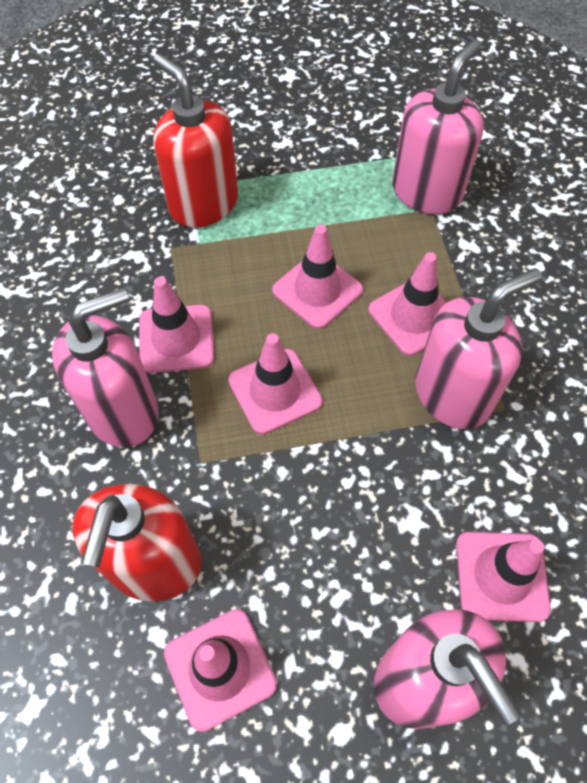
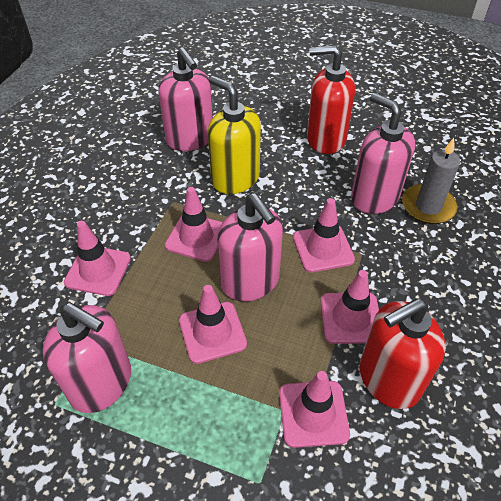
grey candle: 0 -> 1
yellow soap dispenser: 0 -> 1

